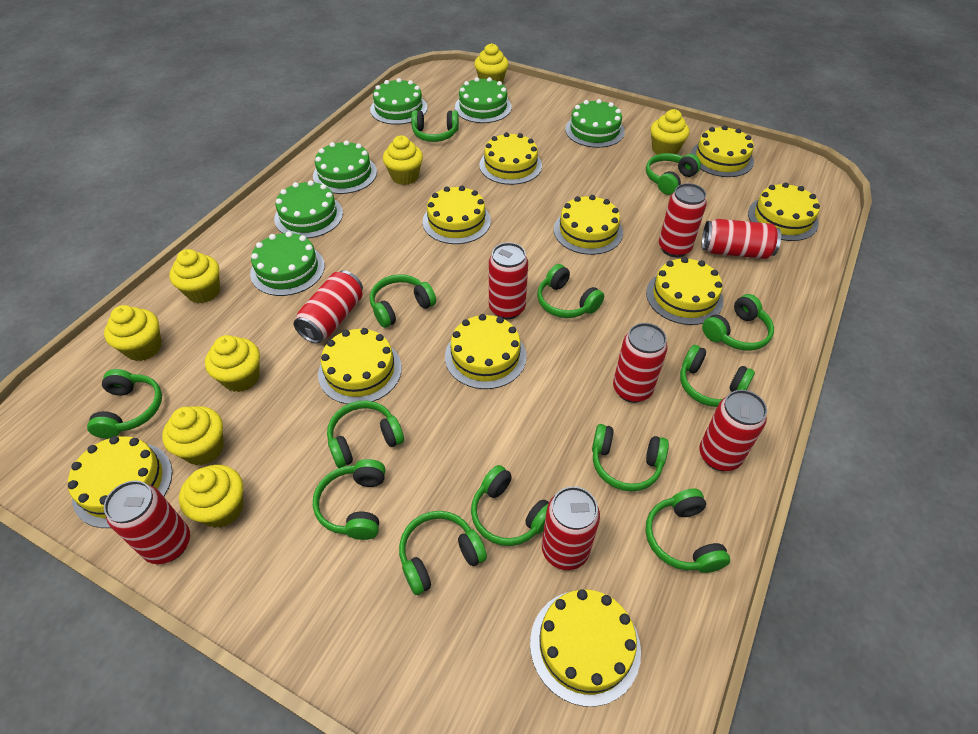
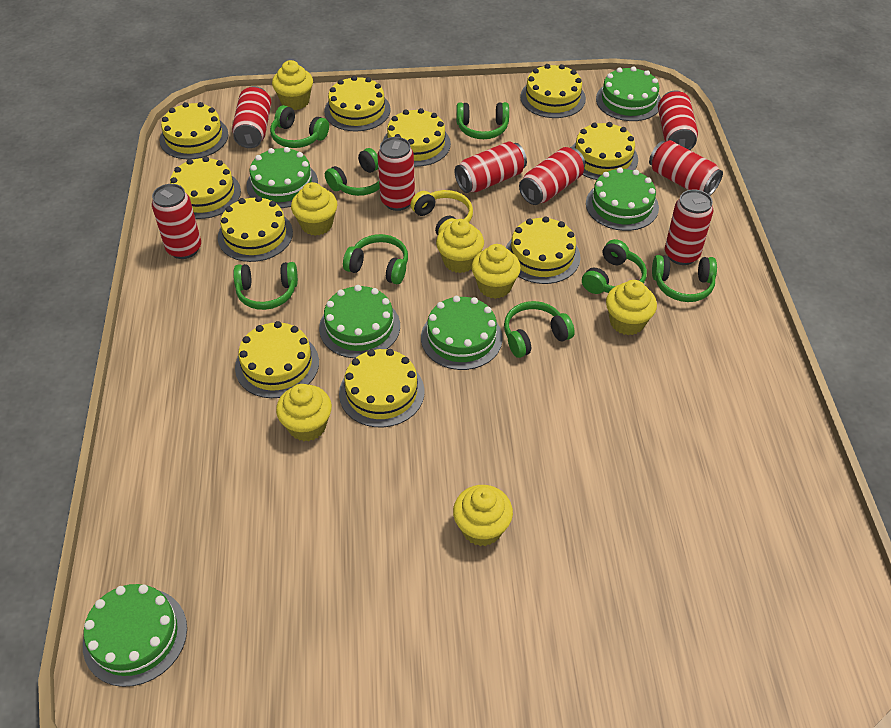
green headphones: 13 -> 8
yellow cupcake: 8 -> 7
yellow headphones: 0 -> 1

